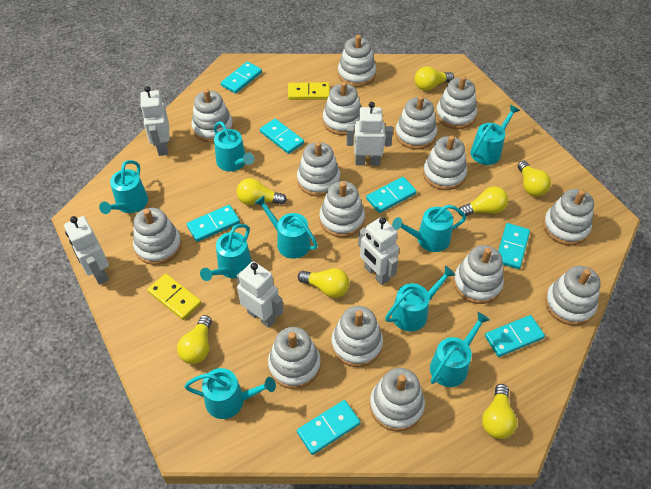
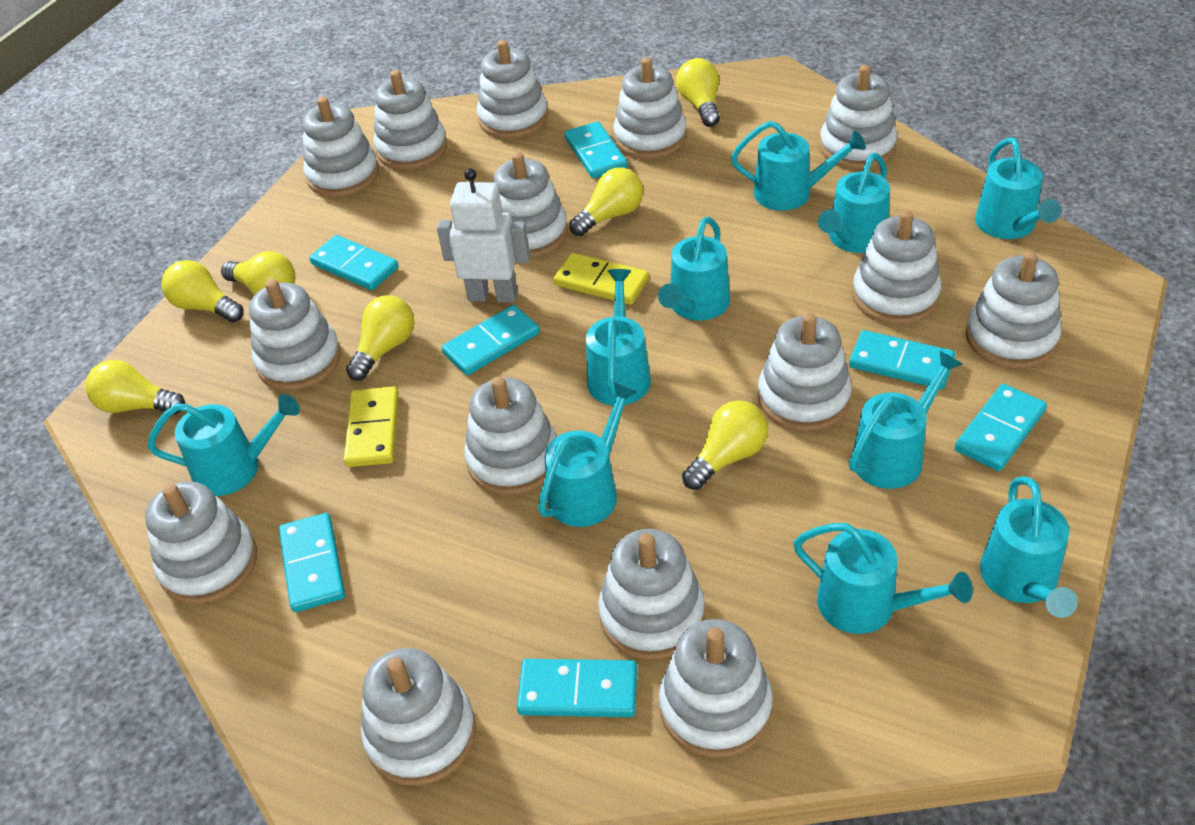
turquoise watering can: 9 -> 10
white robot: 5 -> 1

